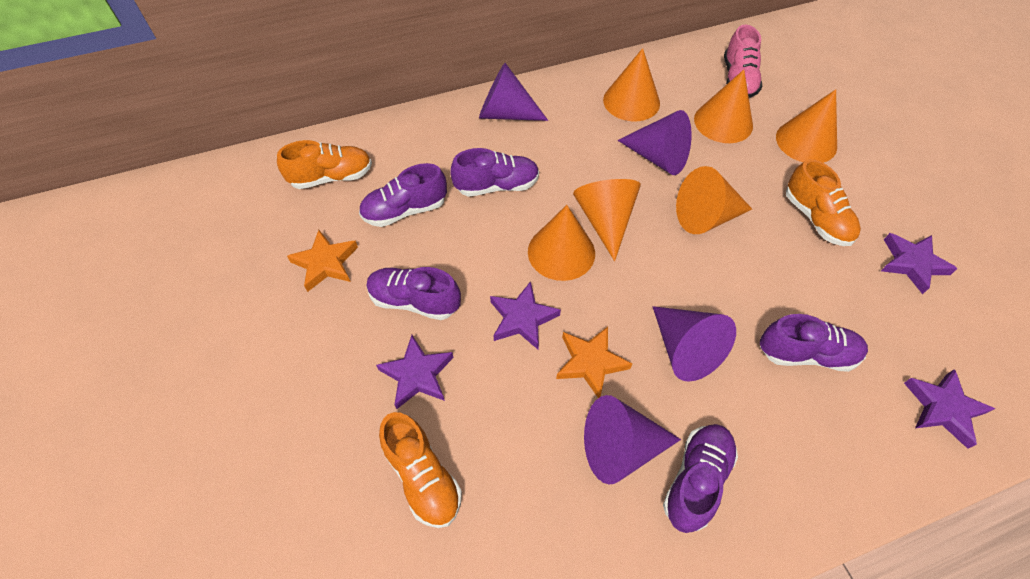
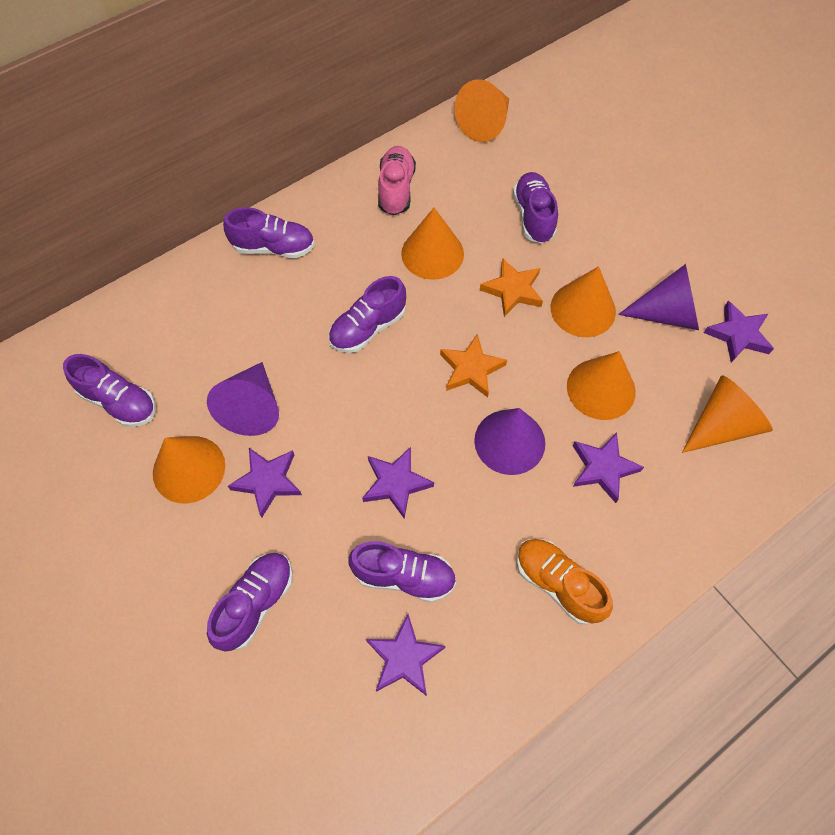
orange shoe: 3 -> 1
purple cone: 4 -> 3
purple shoe: 5 -> 6
purple star: 4 -> 5

